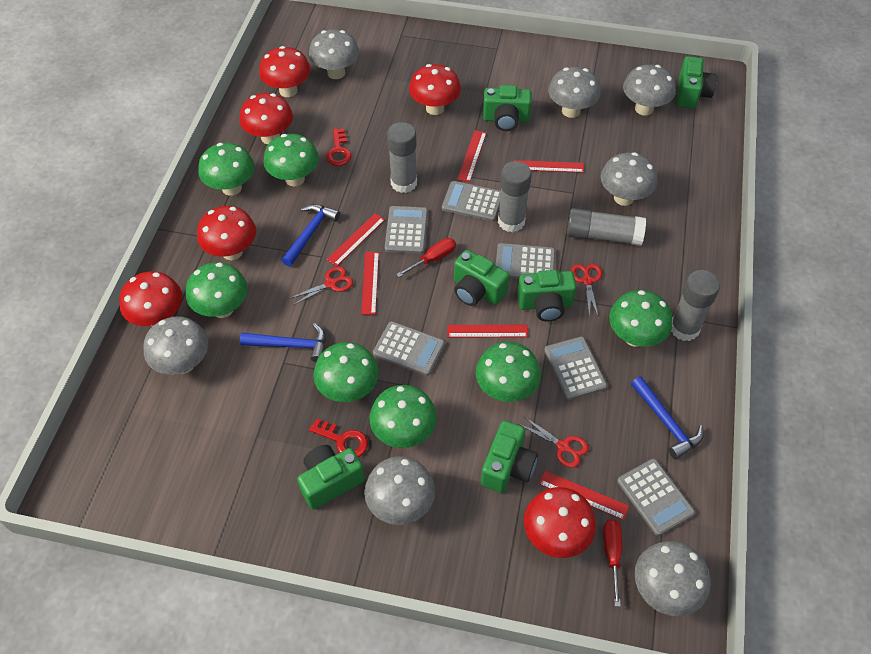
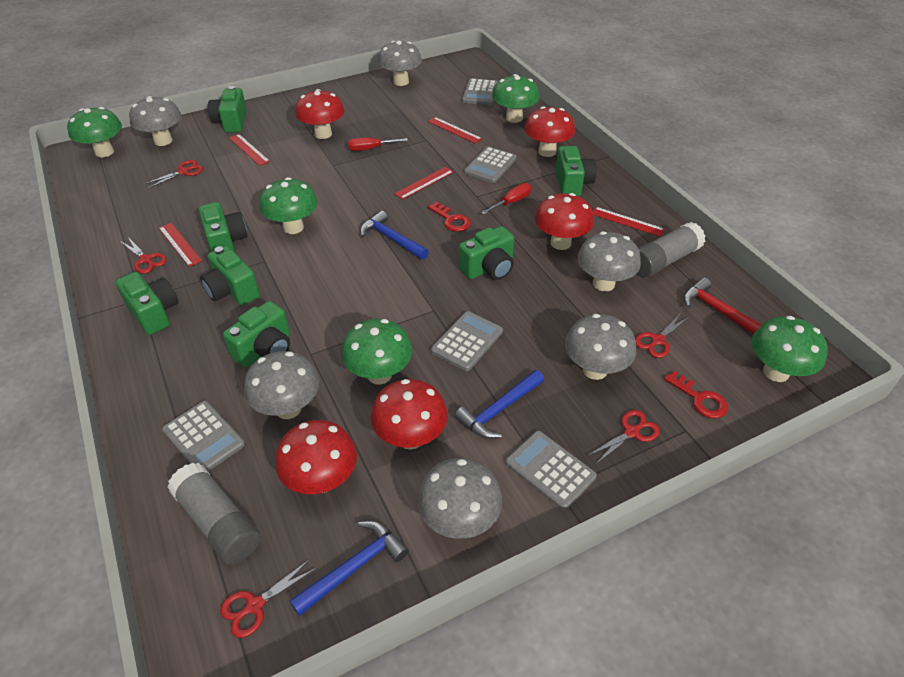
green camera: 6 -> 7
green mushroom: 7 -> 5
grey calculator: 6 -> 5
grey glue stick: 4 -> 2
grey mushroom: 7 -> 6
red hammer: 0 -> 1
red mushroom: 6 -> 5
red ruler: 6 -> 5
red scissors: 3 -> 5

